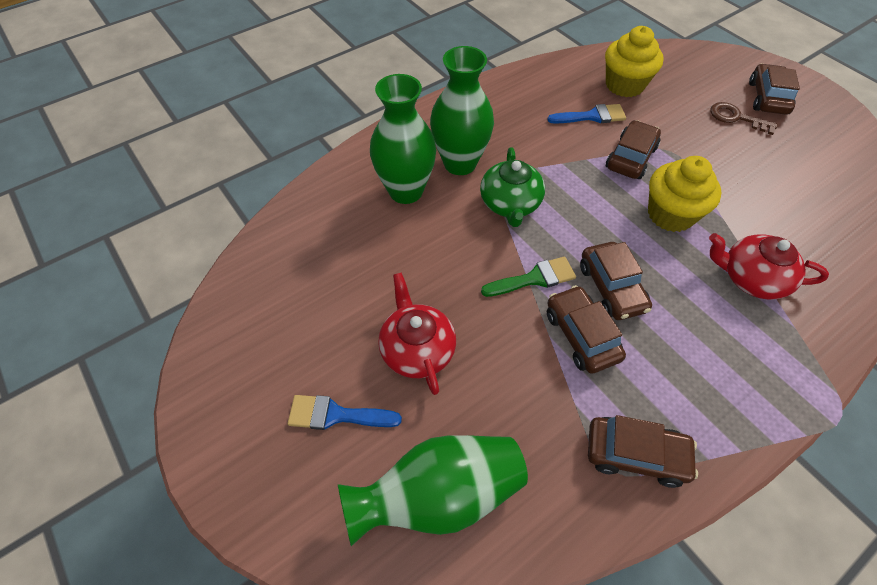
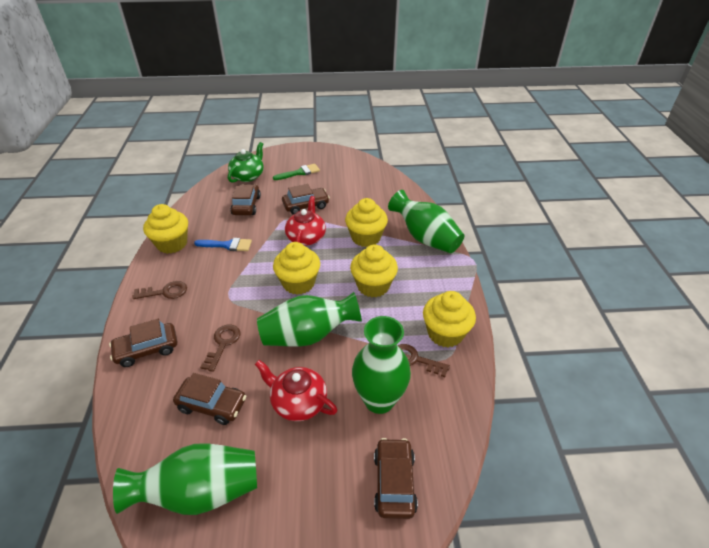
blue brush: 2 -> 1
brown key: 1 -> 3
green vase: 3 -> 4
yellow cupcake: 2 -> 5

